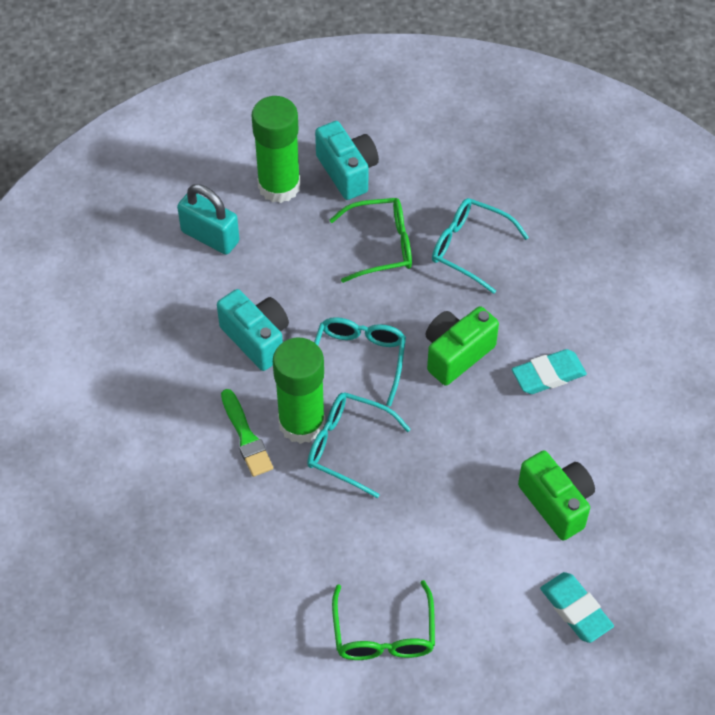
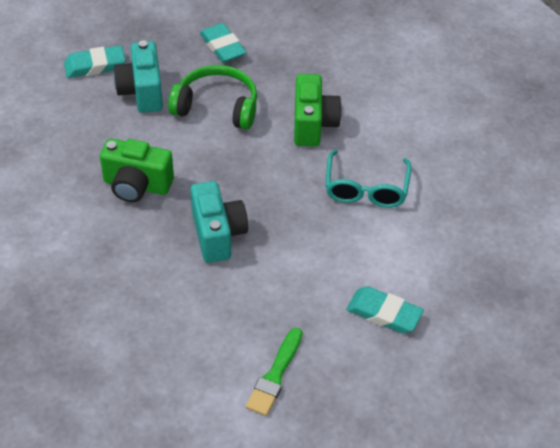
green glasses: 2 -> 0
green glue stick: 2 -> 0
green headphones: 0 -> 1
turquoise eraser: 2 -> 3
turquoise glasses: 3 -> 1
turquoise padlock: 1 -> 0

